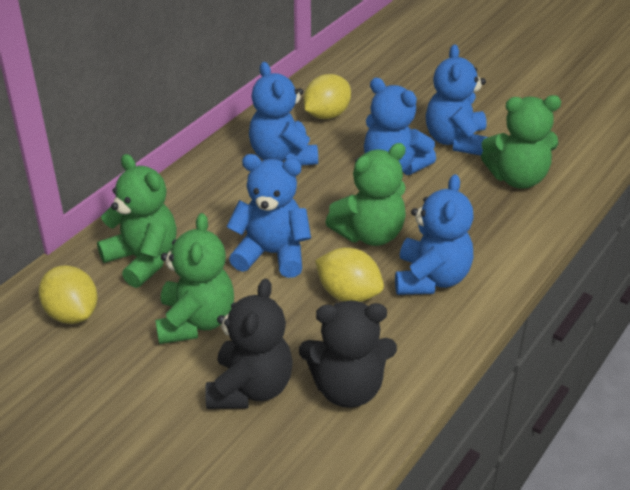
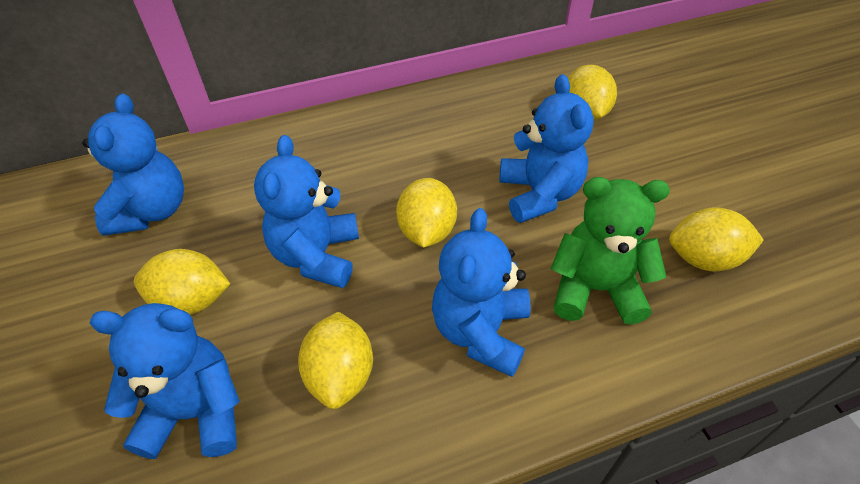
black teddy bear: 2 -> 0
green teddy bear: 4 -> 1
yellow lemon: 3 -> 5

